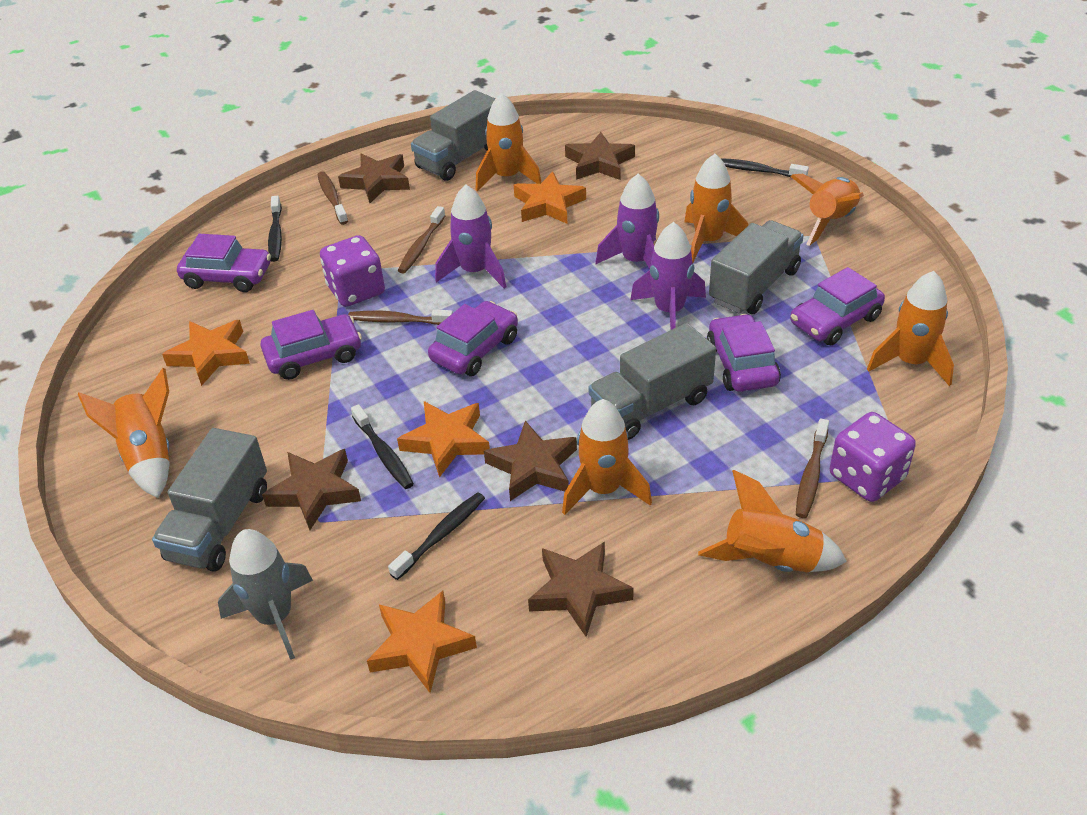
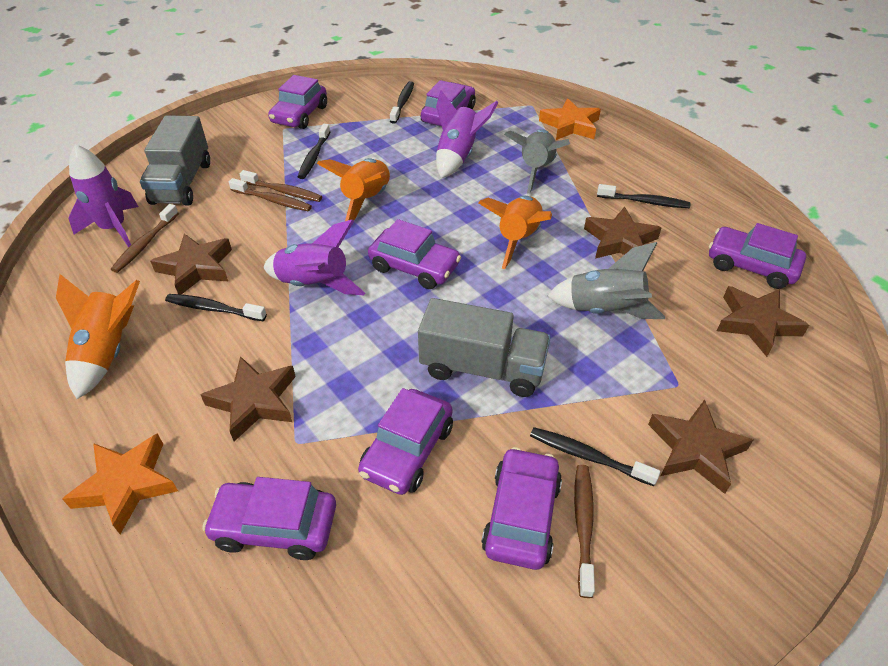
black toothbrush: 4 -> 5
grey rocket: 1 -> 2
grey truck: 4 -> 2
orange rocket: 7 -> 3
orange star: 4 -> 2
purple car: 5 -> 7
purple dice: 2 -> 0

